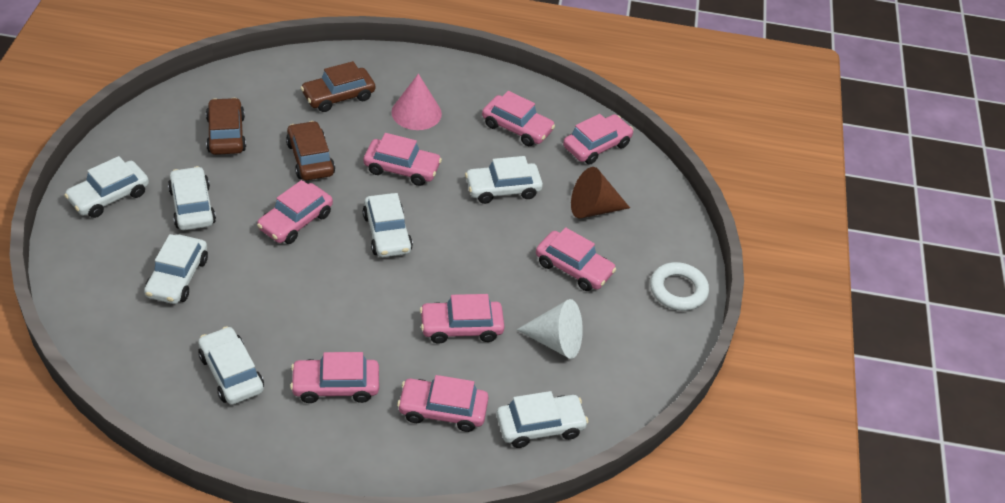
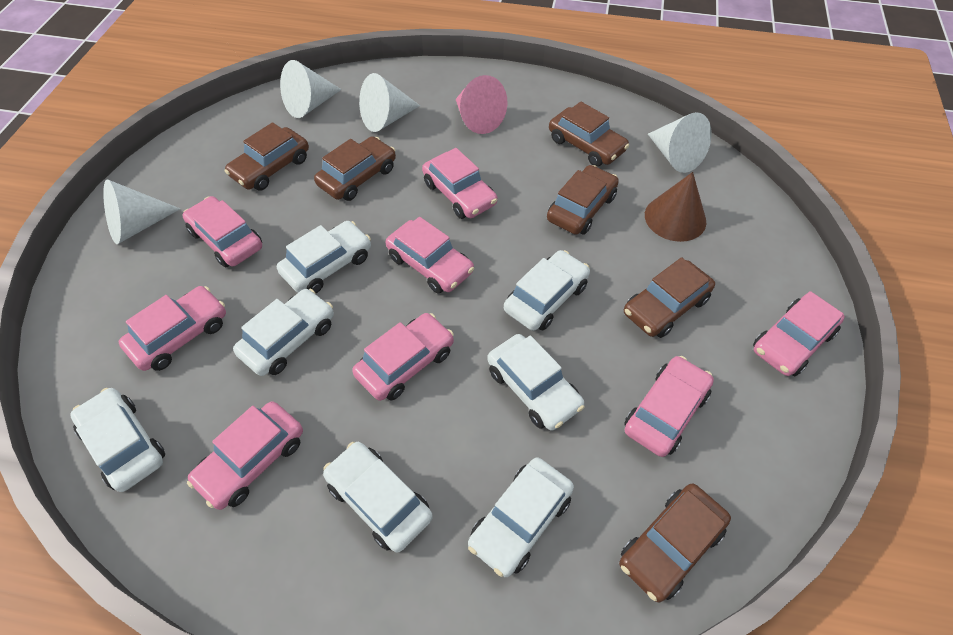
brown car: 3 -> 6
white cone: 1 -> 4
white ring: 1 -> 0

